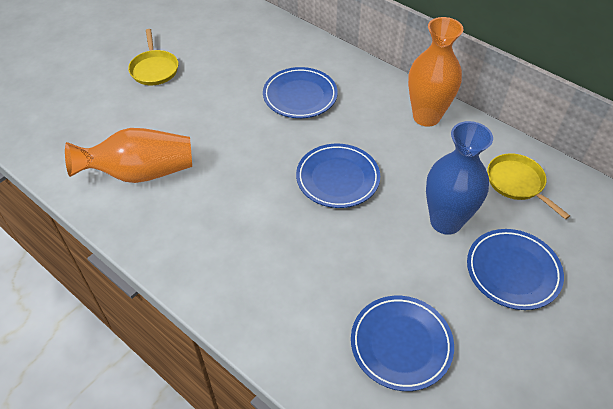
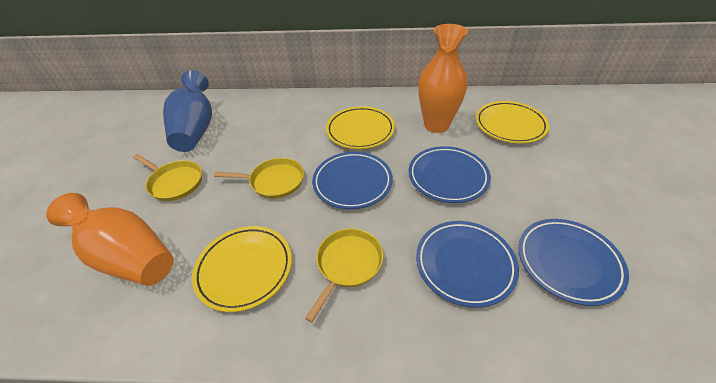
yellow pan: 2 -> 3
yellow plate: 0 -> 3

